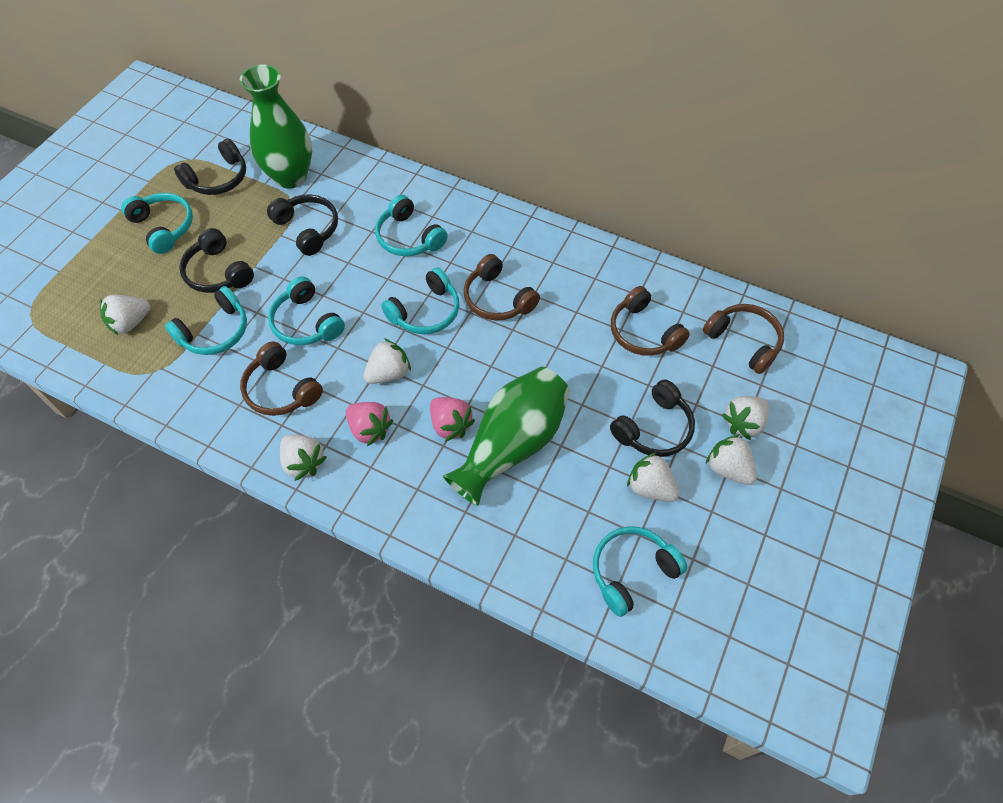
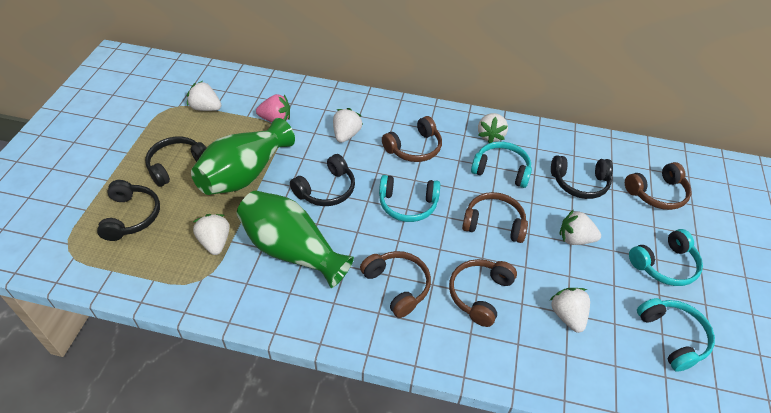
brown headphones: 4 -> 5
pink strawberry: 2 -> 1
turquoise headphones: 6 -> 4

